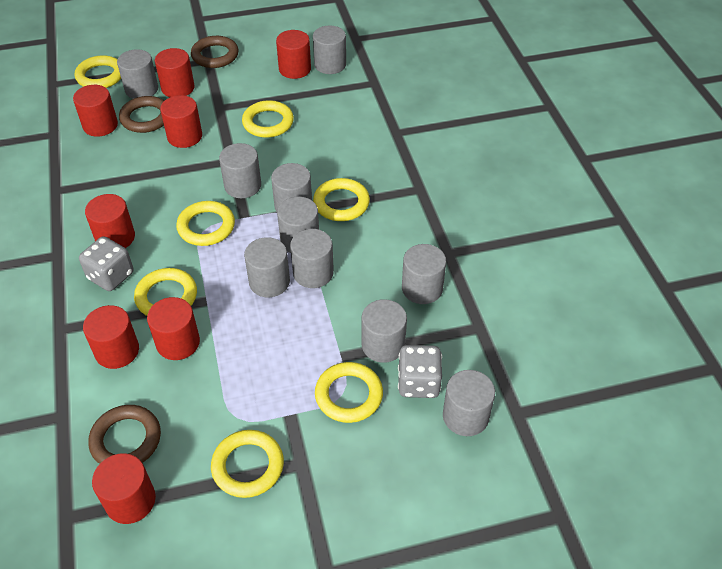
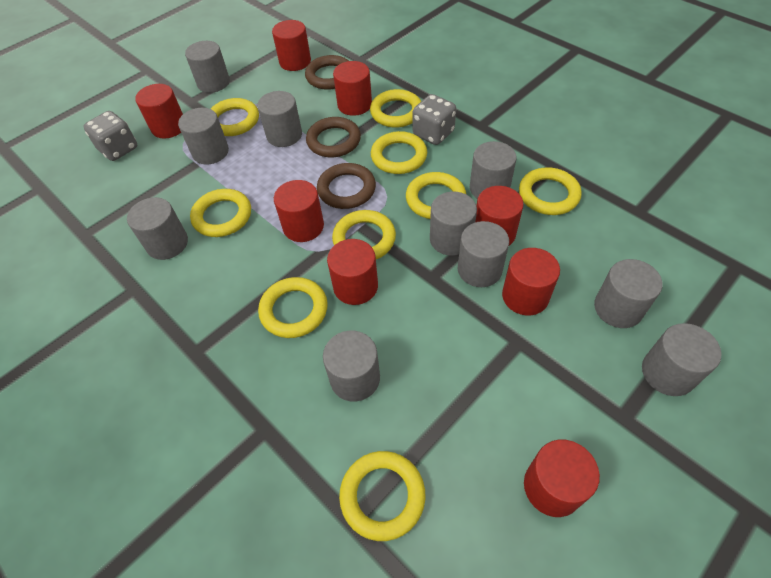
yellow ring: 7 -> 9

